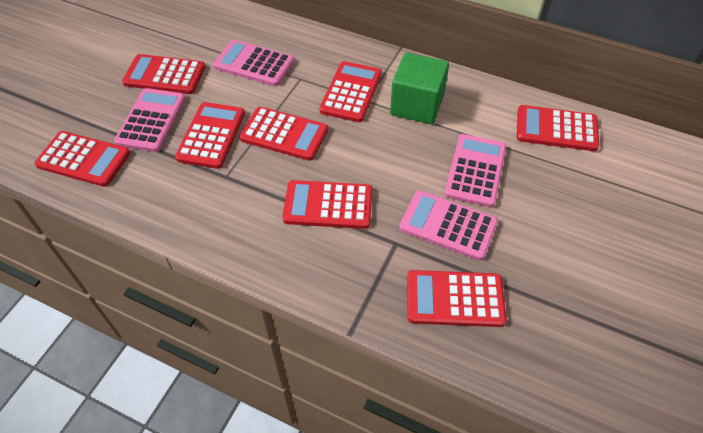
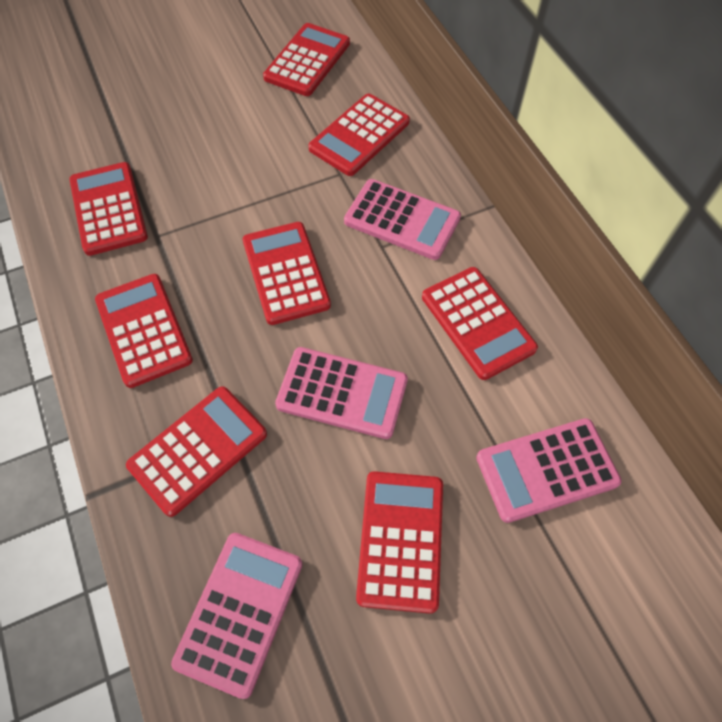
green cube: 1 -> 0

